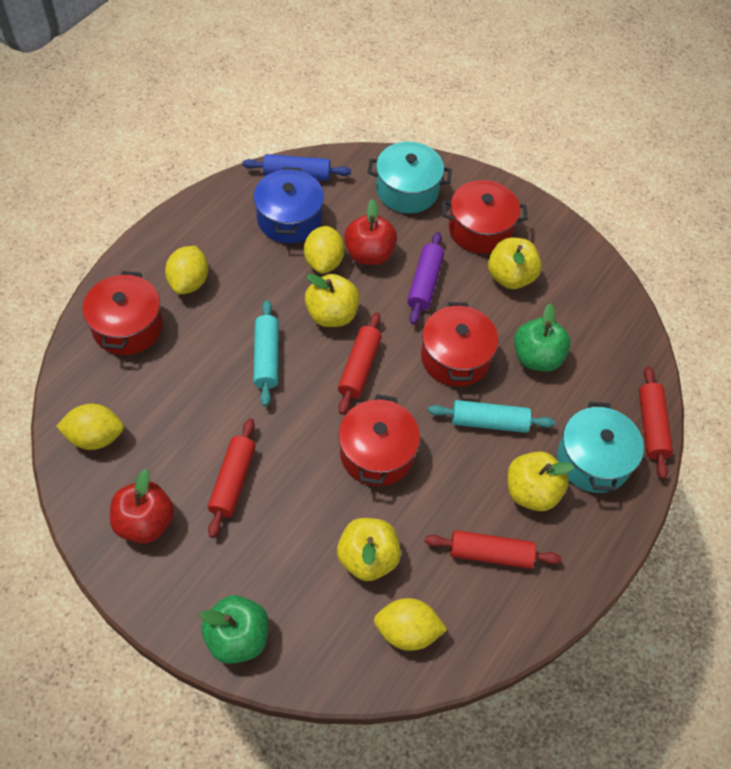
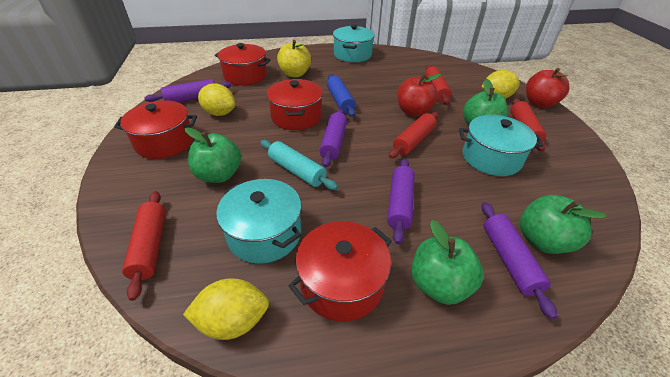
blue pot: 1 -> 0
green apple: 2 -> 4
purple rolling pin: 1 -> 4
turquoise pot: 2 -> 3
turquoise rolling pin: 2 -> 1
yellow apple: 4 -> 1
yellow lemon: 4 -> 3

